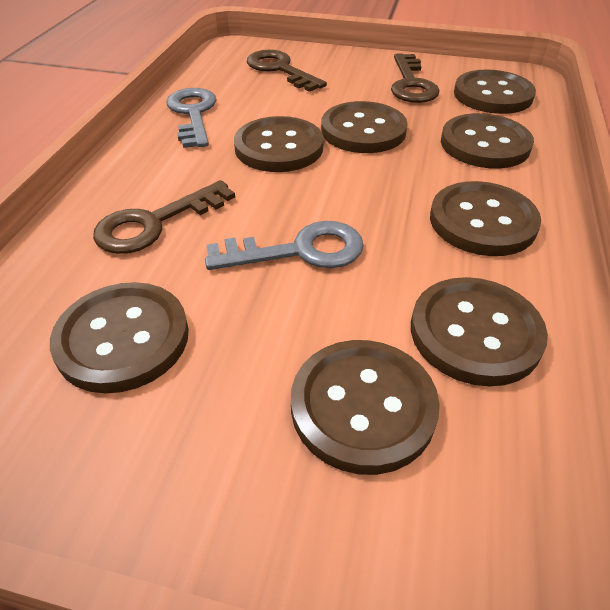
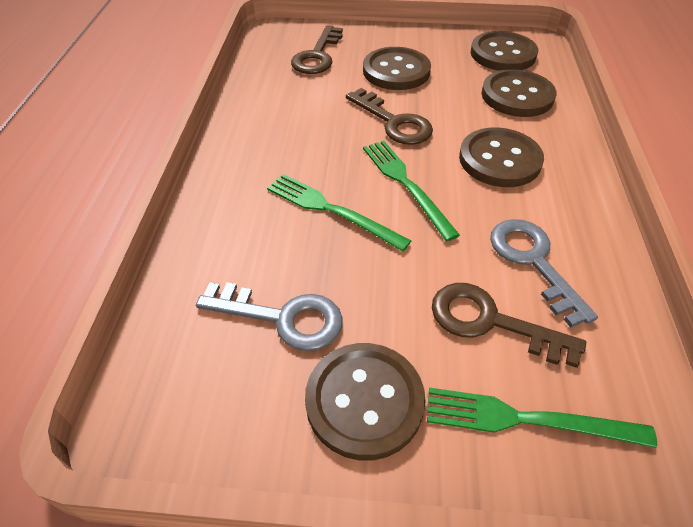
brown button: 8 -> 5
green fork: 0 -> 3

